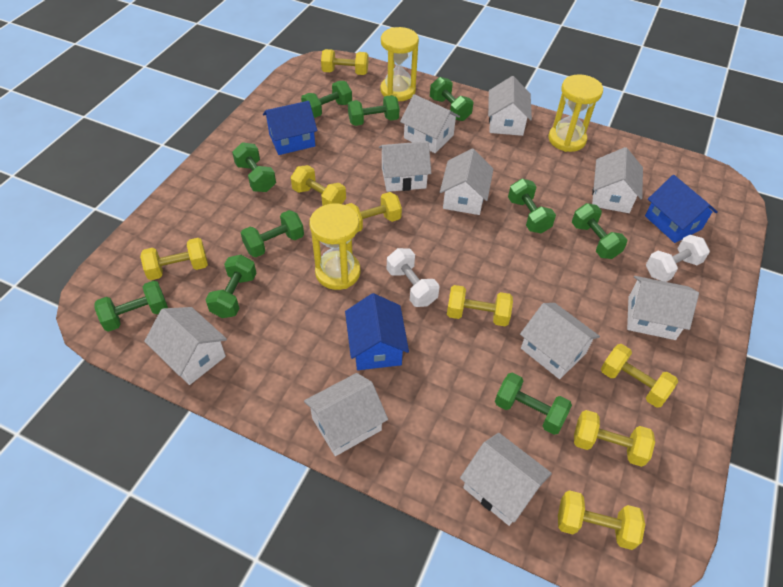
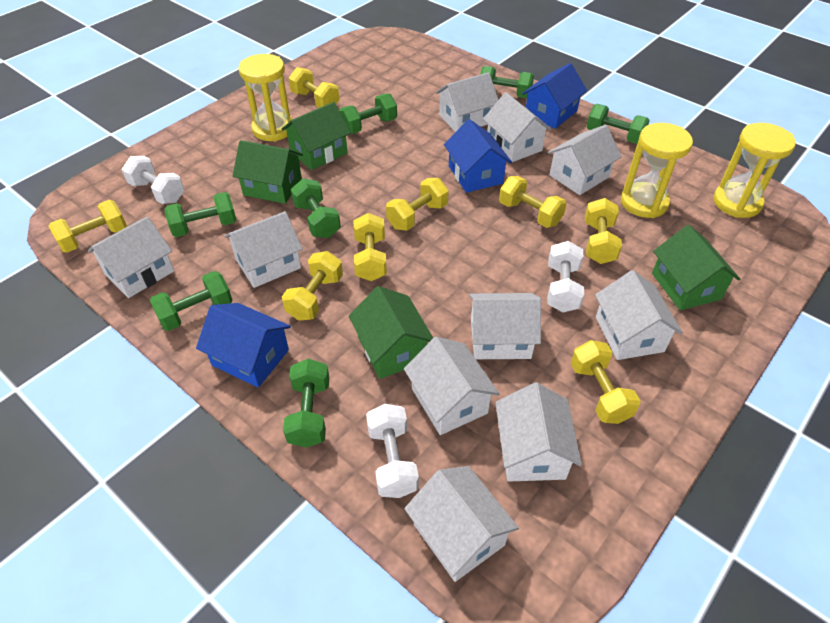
green dumbbell: 10 -> 7
green house: 0 -> 4
white dumbbell: 2 -> 3

